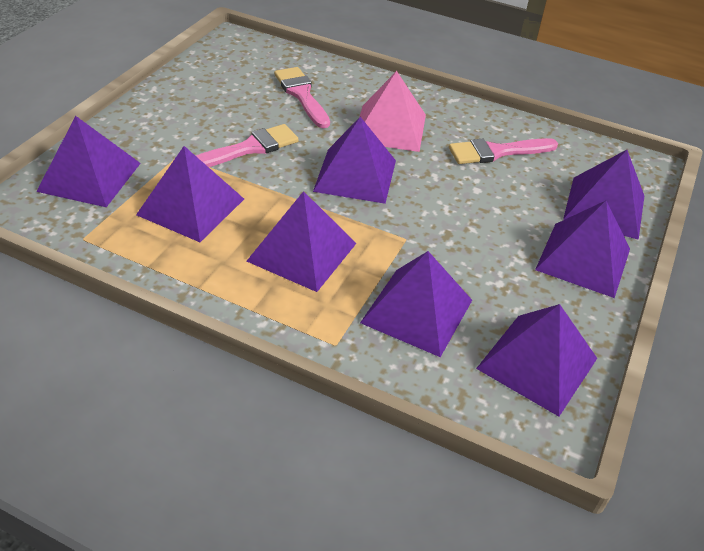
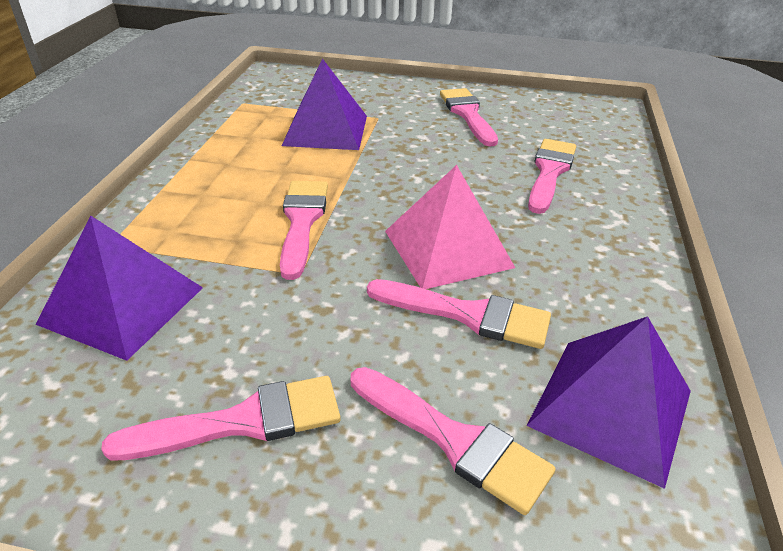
pink brush: 3 -> 6
purple pyramid: 8 -> 3

